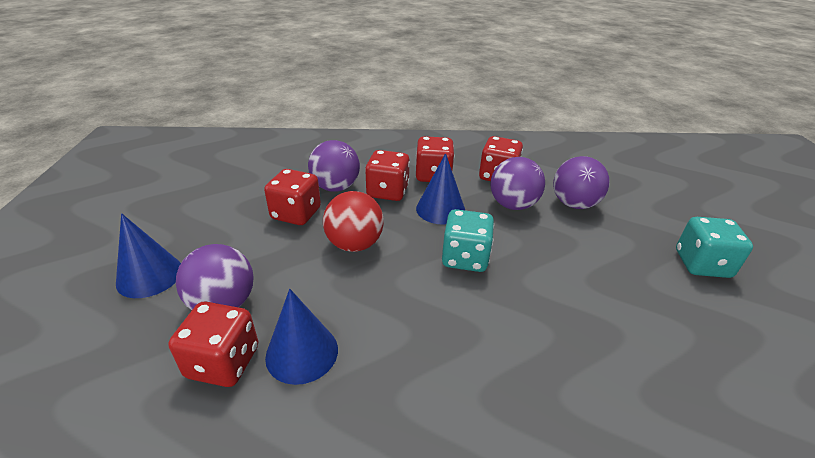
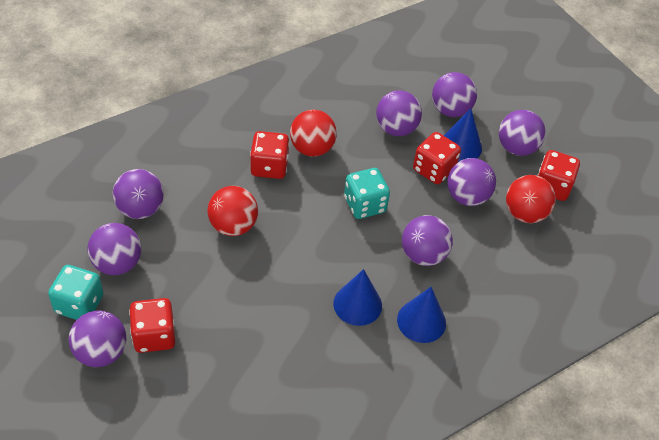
purple ball: 4 -> 8
red ball: 1 -> 3
red dice: 5 -> 4

